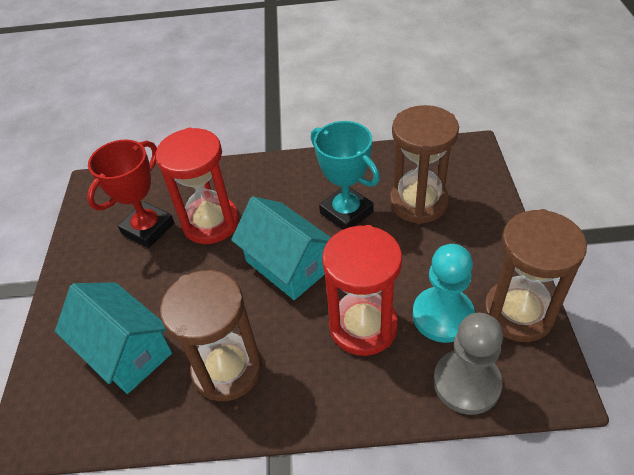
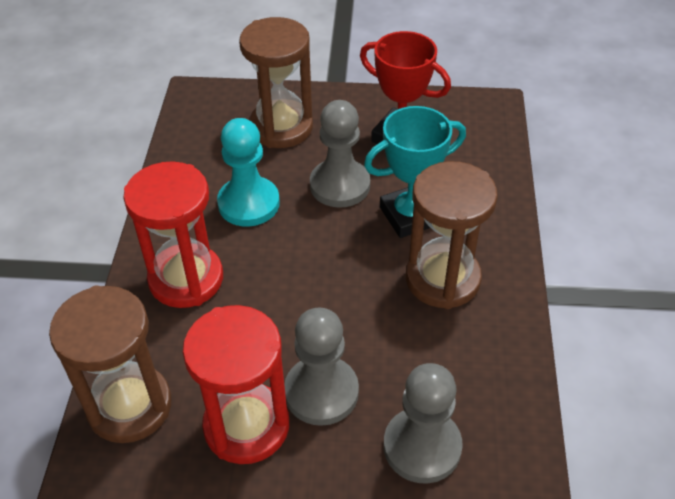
grey pawn: 1 -> 3
turquoise house: 2 -> 0

